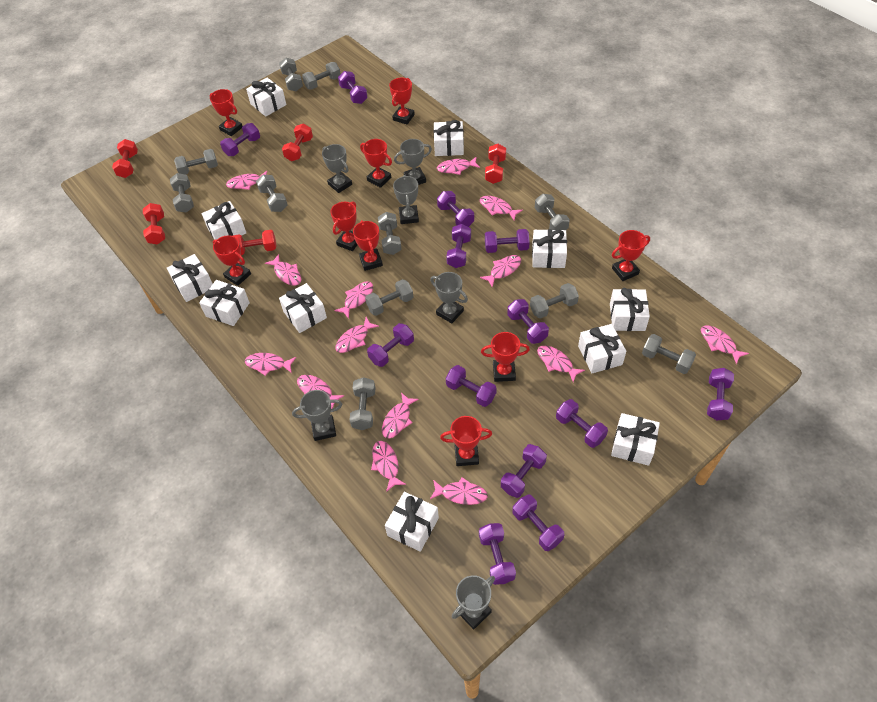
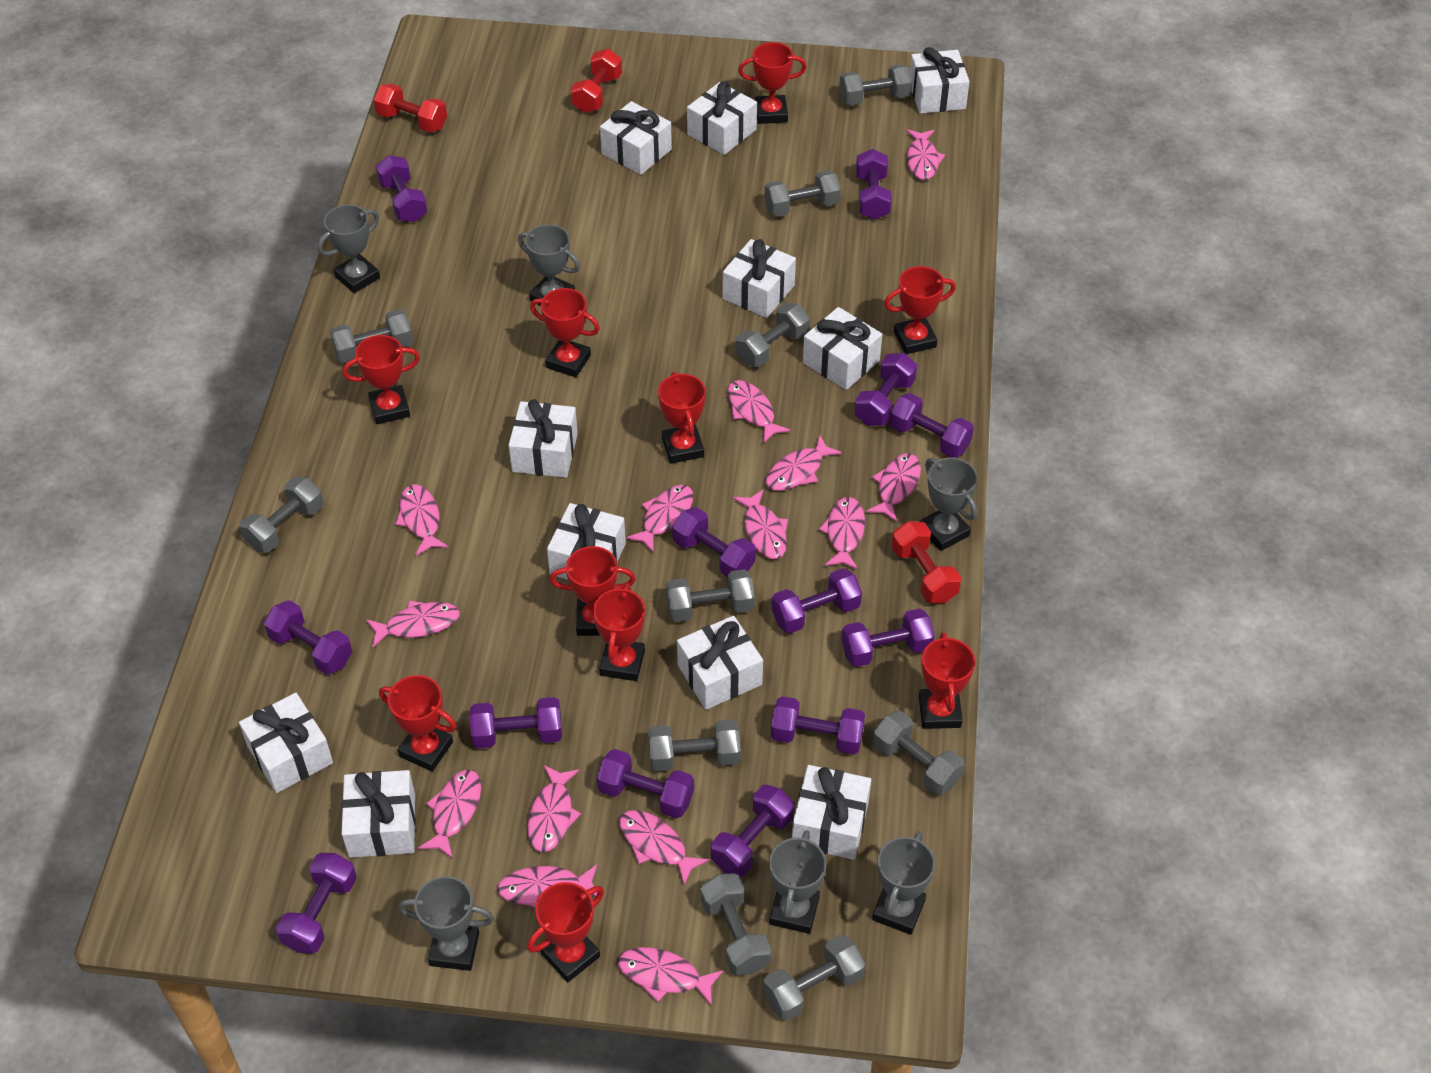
grey dumbbell: 11 -> 10
red dumbbell: 5 -> 3
red trophy: 9 -> 10

